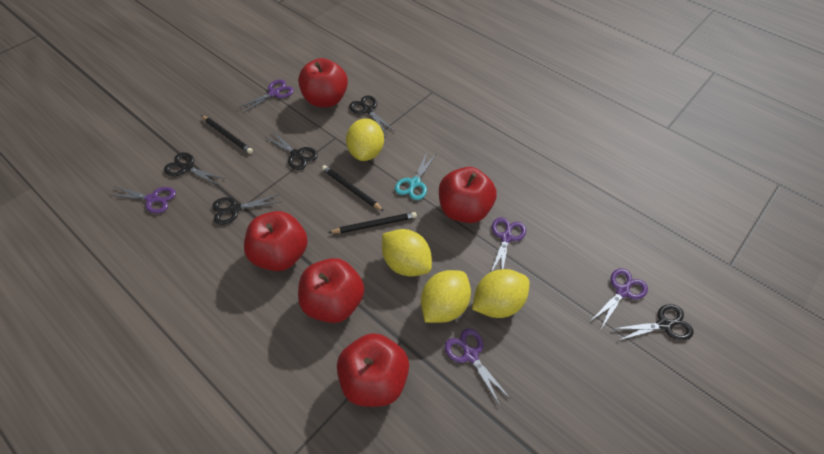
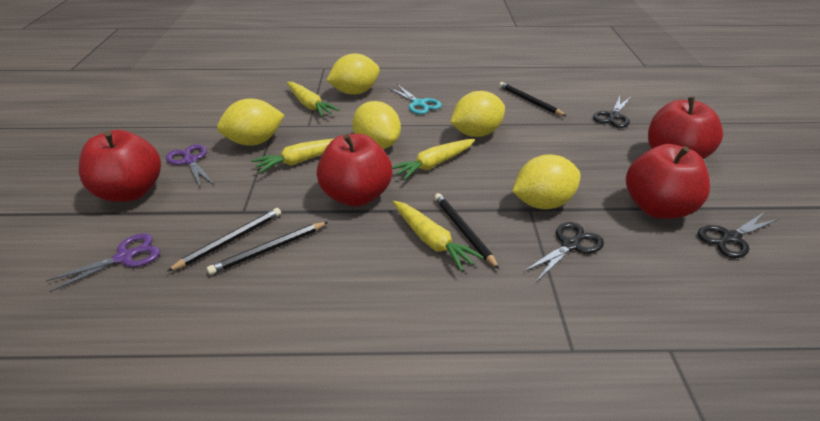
black pencil: 3 -> 4
black scissors: 5 -> 3
purple scissors: 5 -> 2
red apple: 5 -> 4
yellow carrot: 0 -> 4
yellow lemon: 4 -> 5

